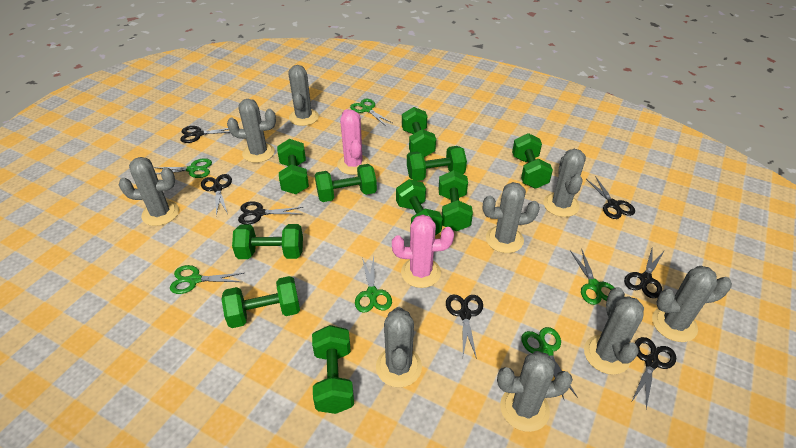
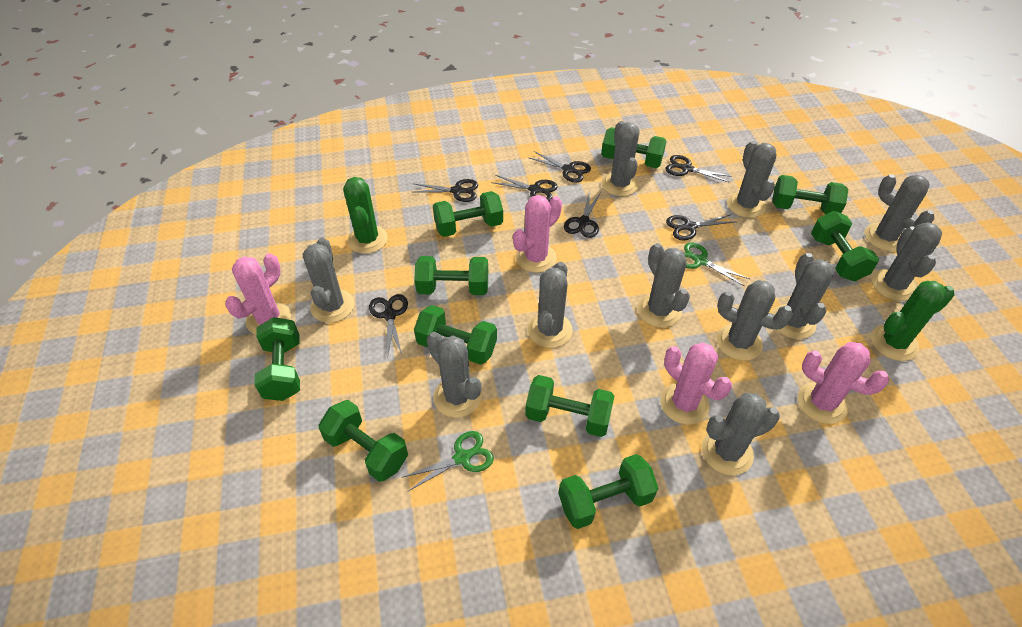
green cactus: 0 -> 2
green scissors: 6 -> 2
grey cactus: 9 -> 11
pink cactus: 2 -> 4

